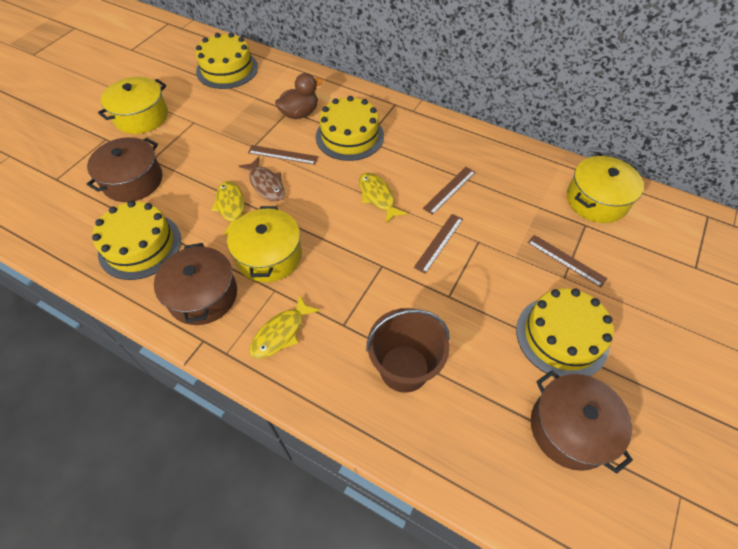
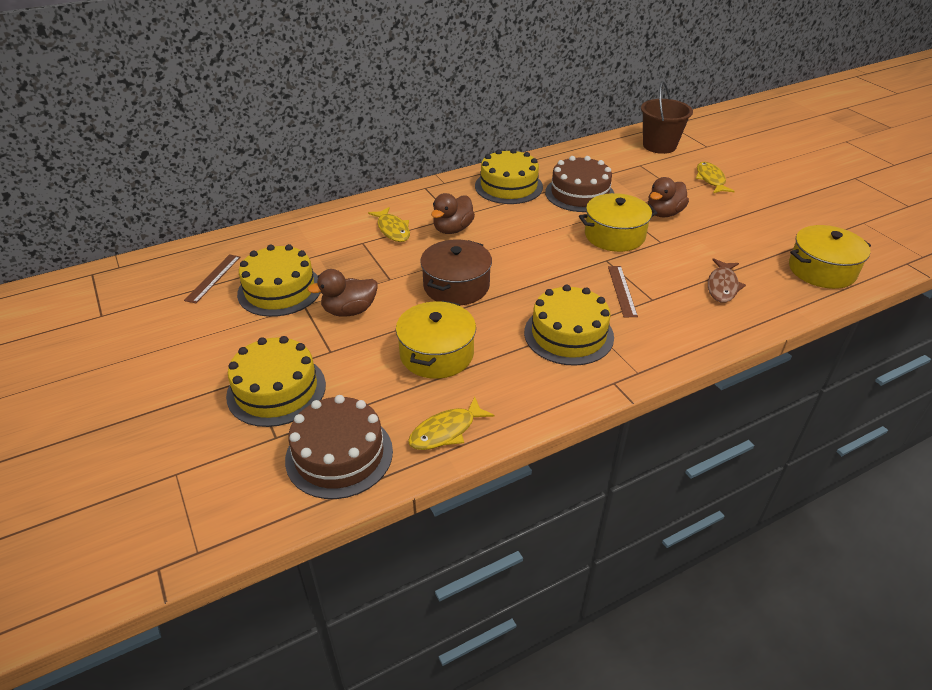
brown cake: 0 -> 2
brown duck: 1 -> 3
brown pot: 3 -> 1
brown ruler: 4 -> 2

